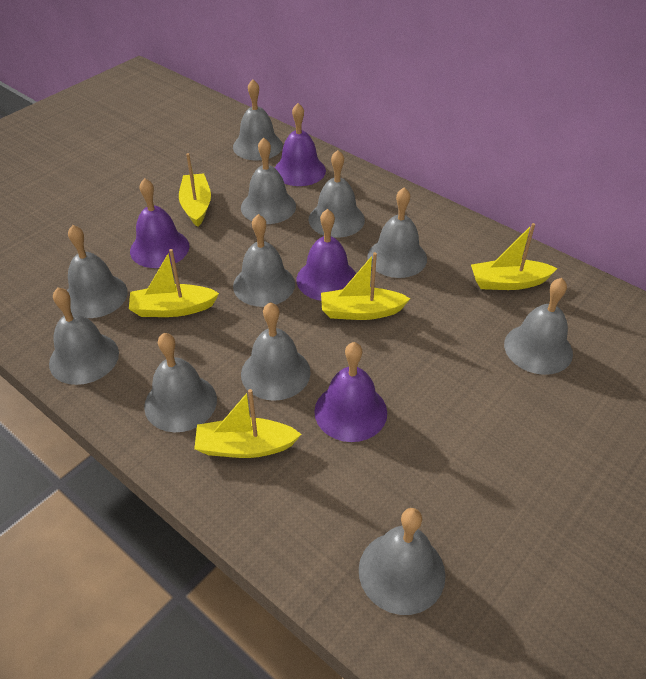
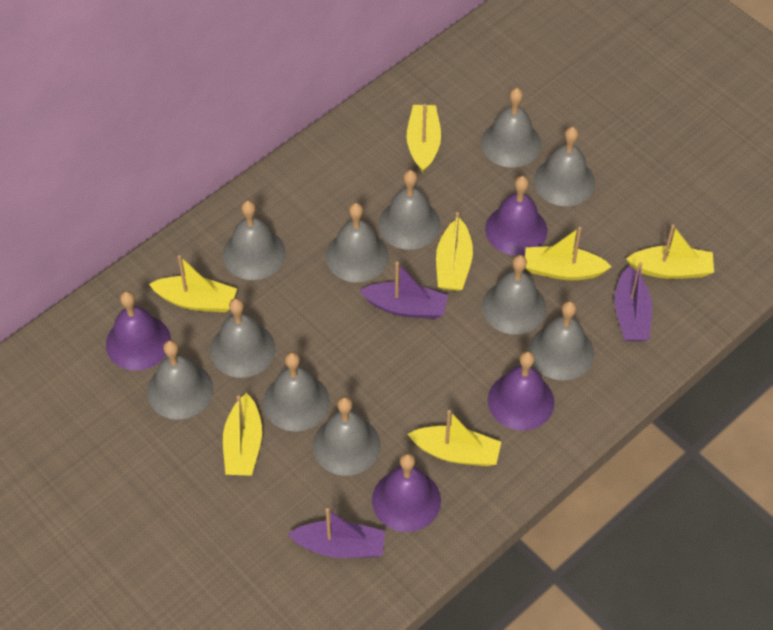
purple boat: 0 -> 3
yellow boat: 5 -> 7

